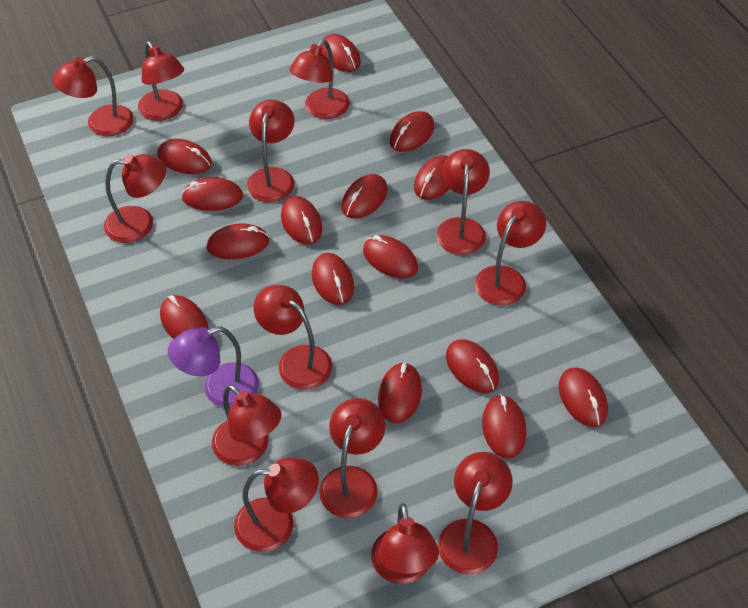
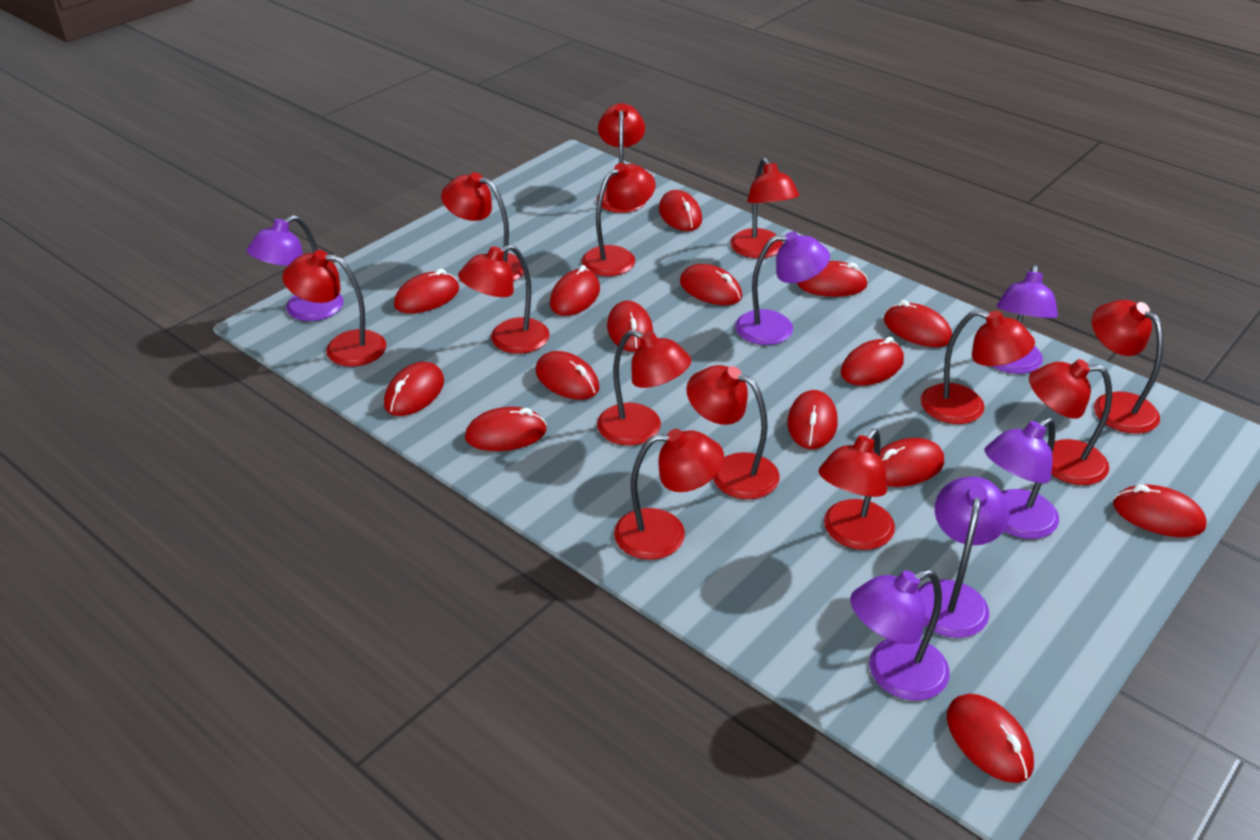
purple lamp: 1 -> 6

